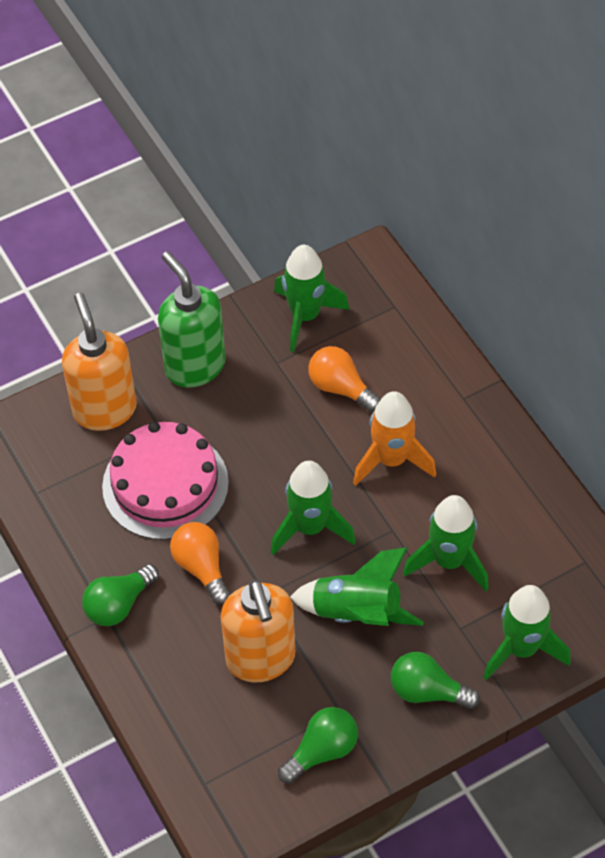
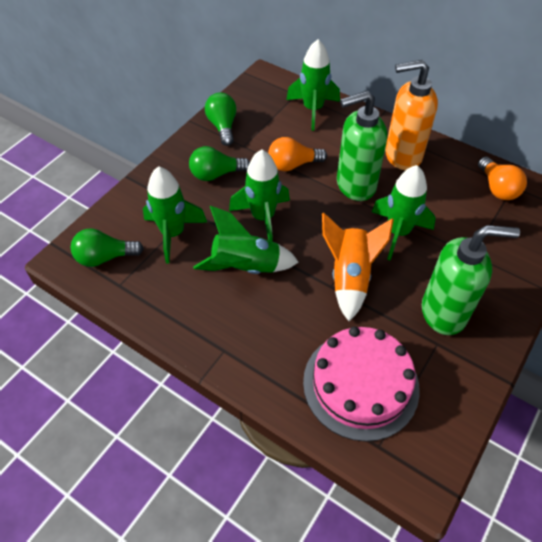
green soap dispenser: 1 -> 2
orange soap dispenser: 2 -> 1

